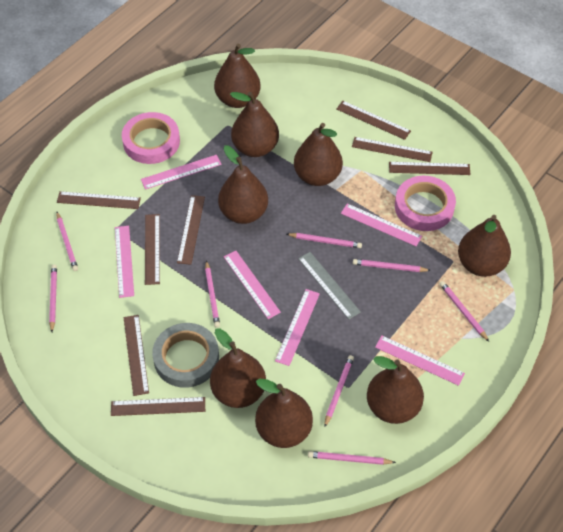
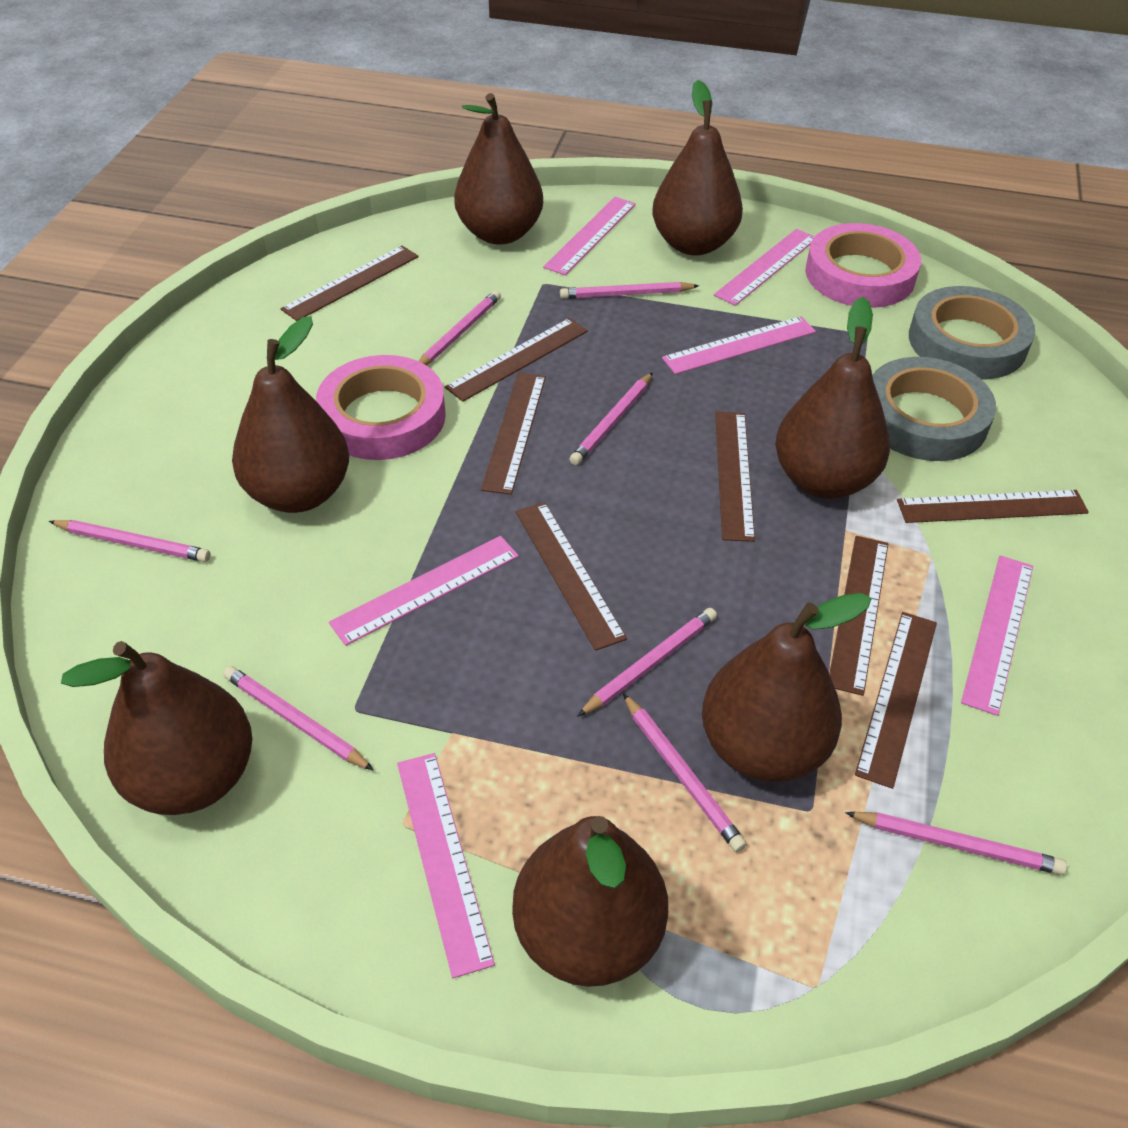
brown pear: 8 -> 7
grey ruler: 1 -> 0
grey tape: 1 -> 2

